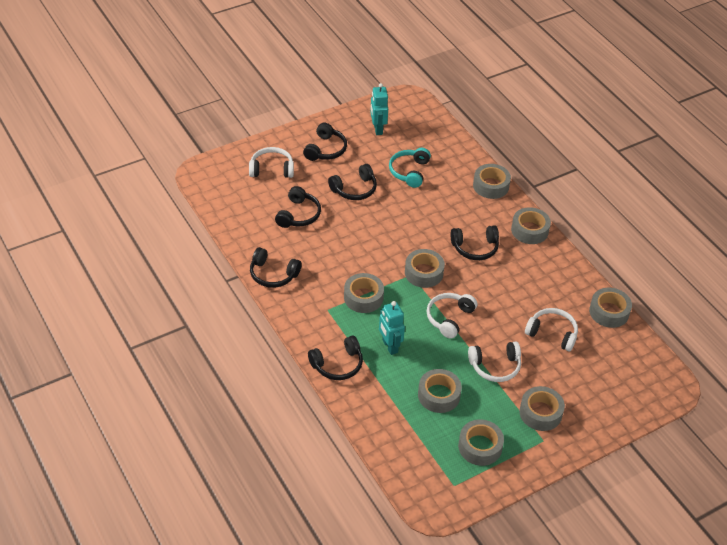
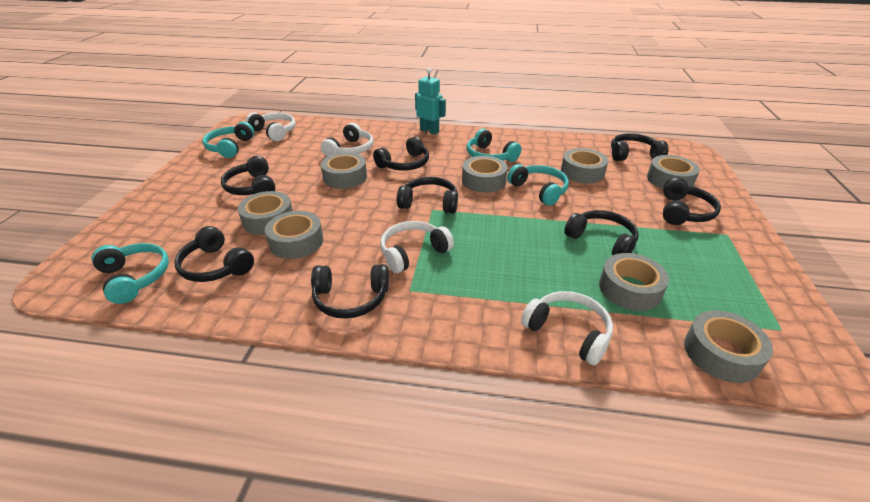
black headphones: 6 -> 8
turquoise headphones: 1 -> 4
turquoise robot: 2 -> 1

